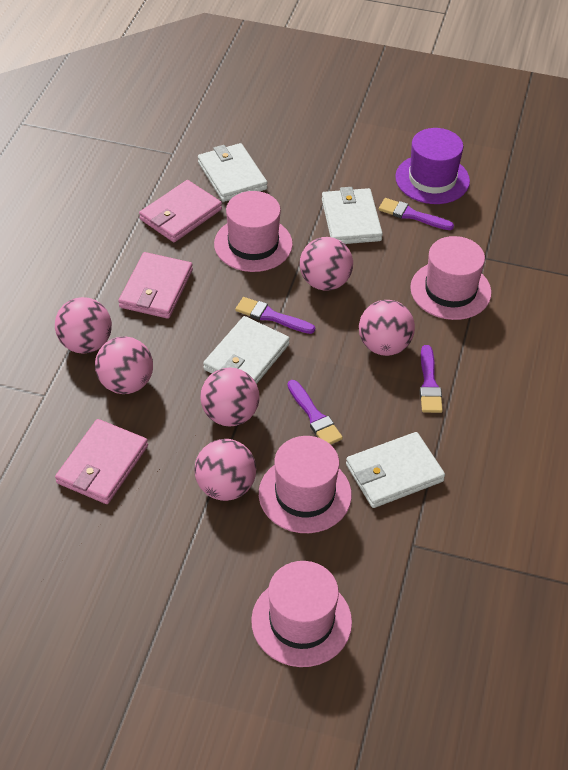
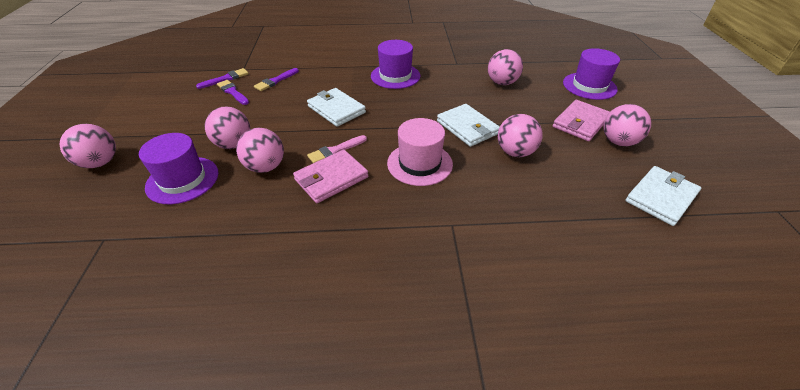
pink brush: 0 -> 1
pink hat: 4 -> 1
pink wallet: 3 -> 2
purple brush: 4 -> 3
purple hat: 1 -> 3
white wallet: 4 -> 3

